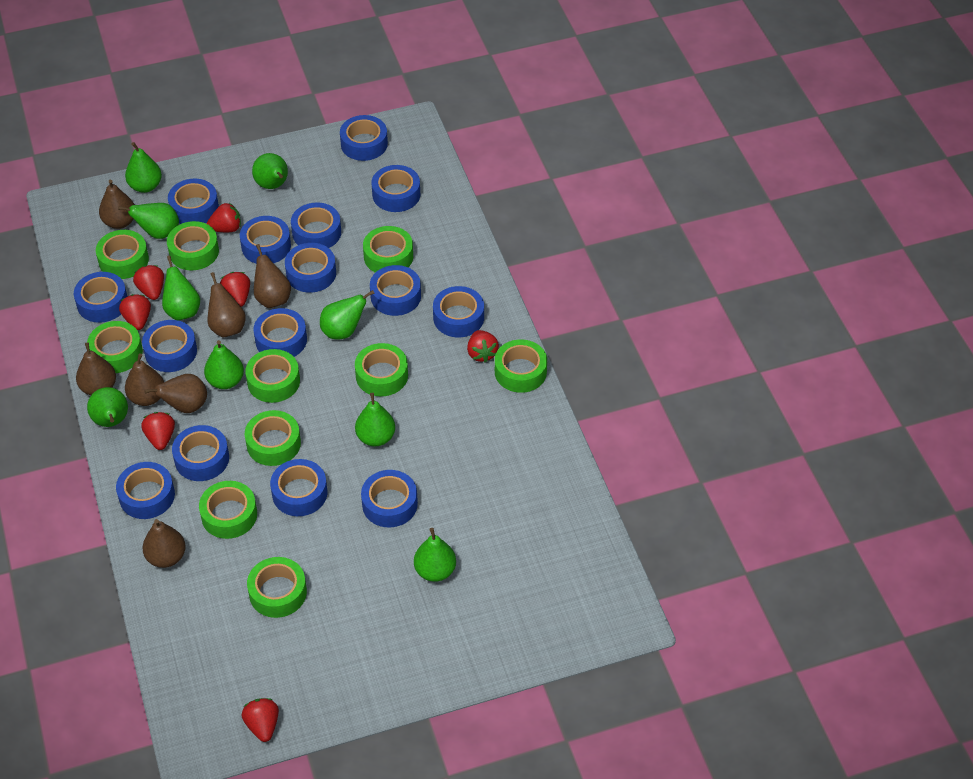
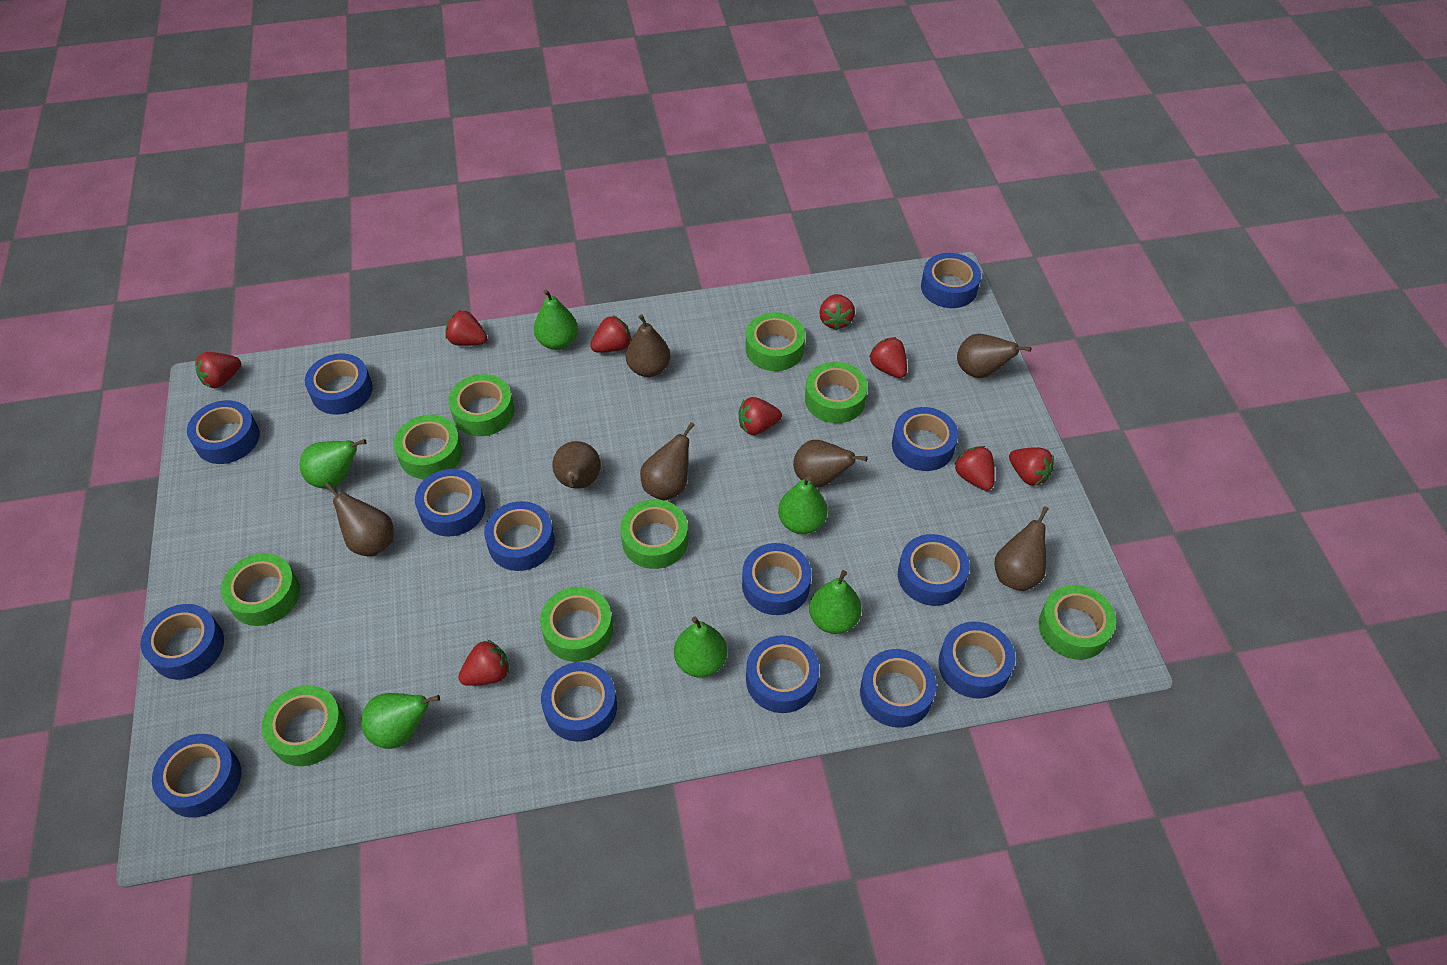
blue tape: 15 -> 14
green pear: 9 -> 6
green tape: 10 -> 9
red strawberry: 7 -> 9

